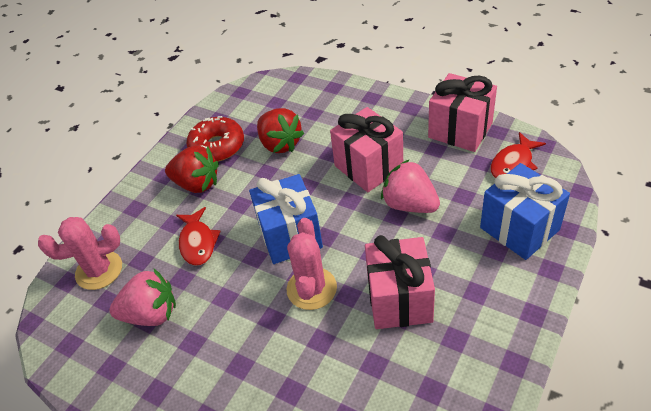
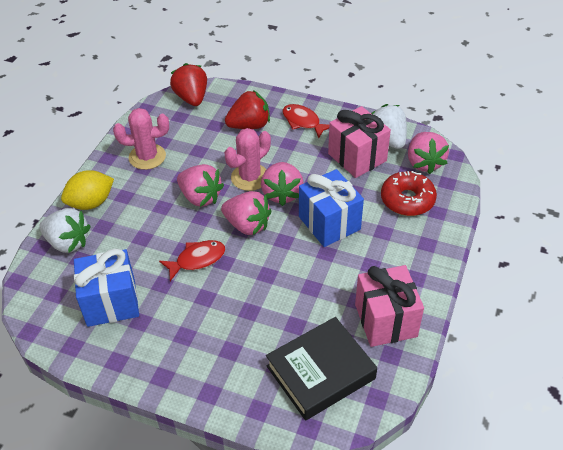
black book: 0 -> 1
pink gift: 3 -> 2
pink strawberry: 2 -> 4
white strawberry: 0 -> 2
yellow lemon: 0 -> 1

